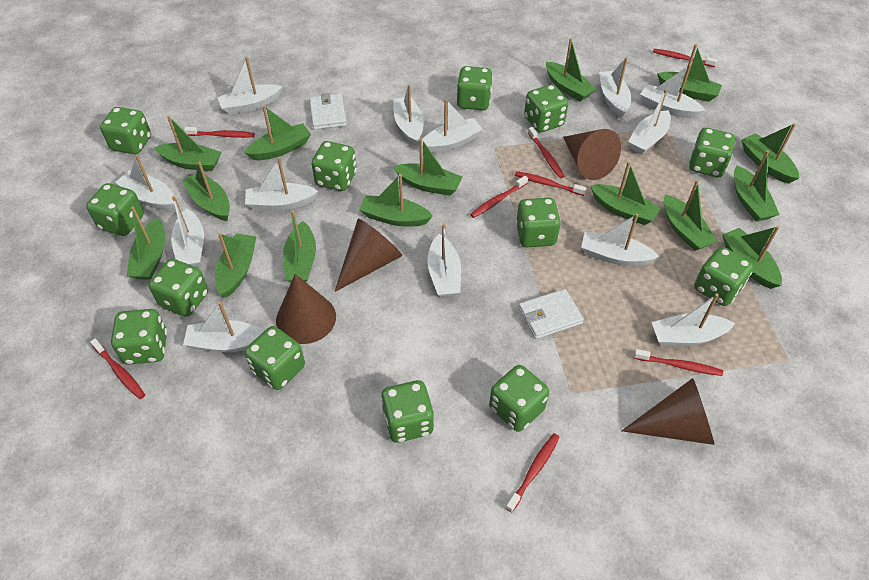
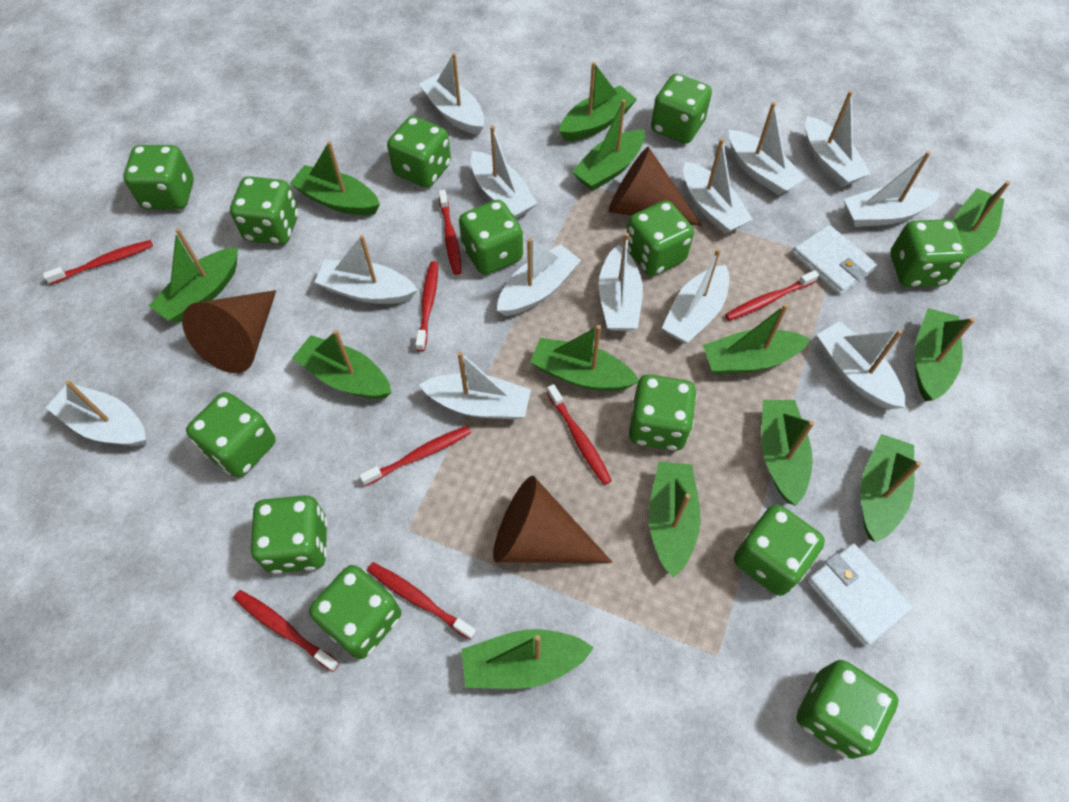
brown cone: 4 -> 3
green boat: 15 -> 13

